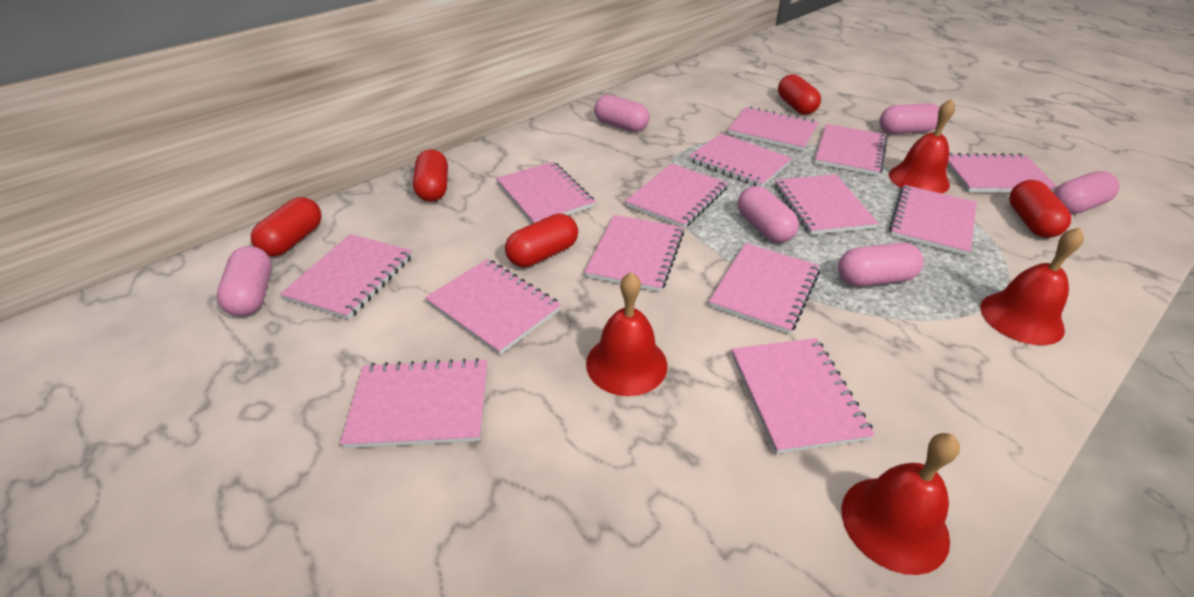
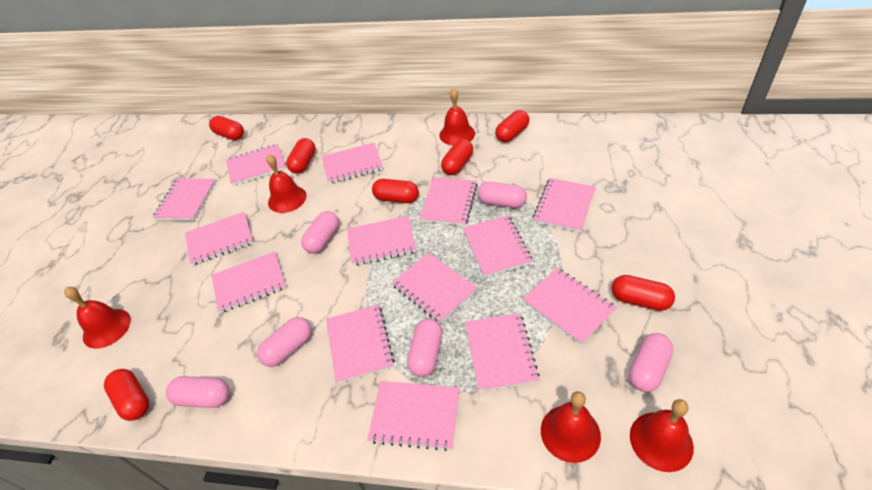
red bell: 4 -> 5
red capsule: 5 -> 7

